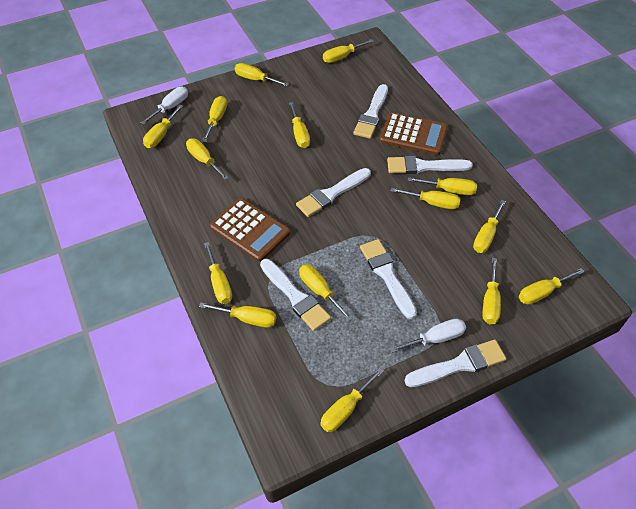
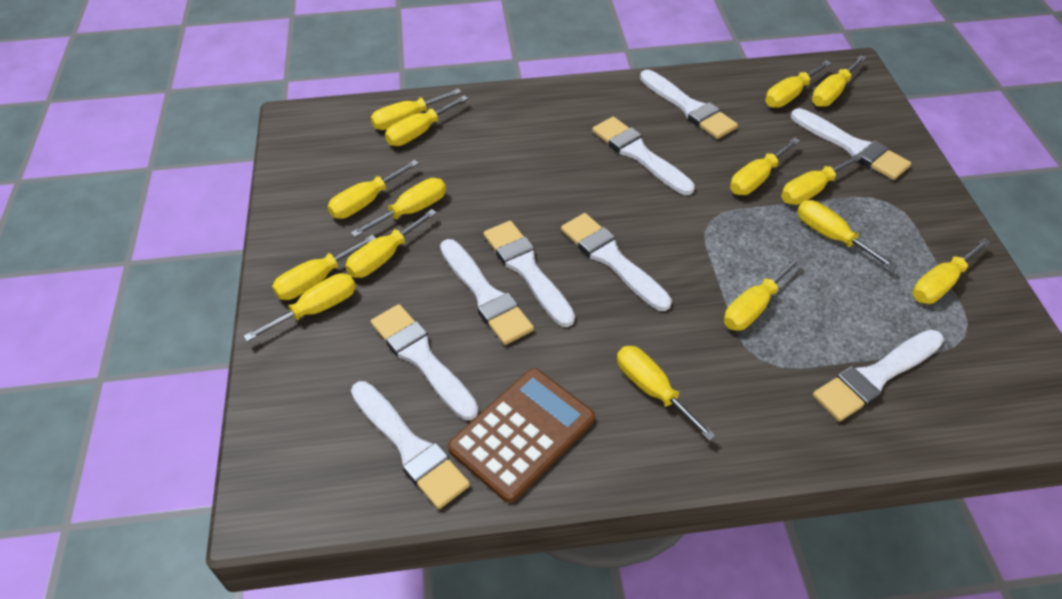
brown calculator: 2 -> 1
white brush: 6 -> 9
white screwdriver: 2 -> 0

